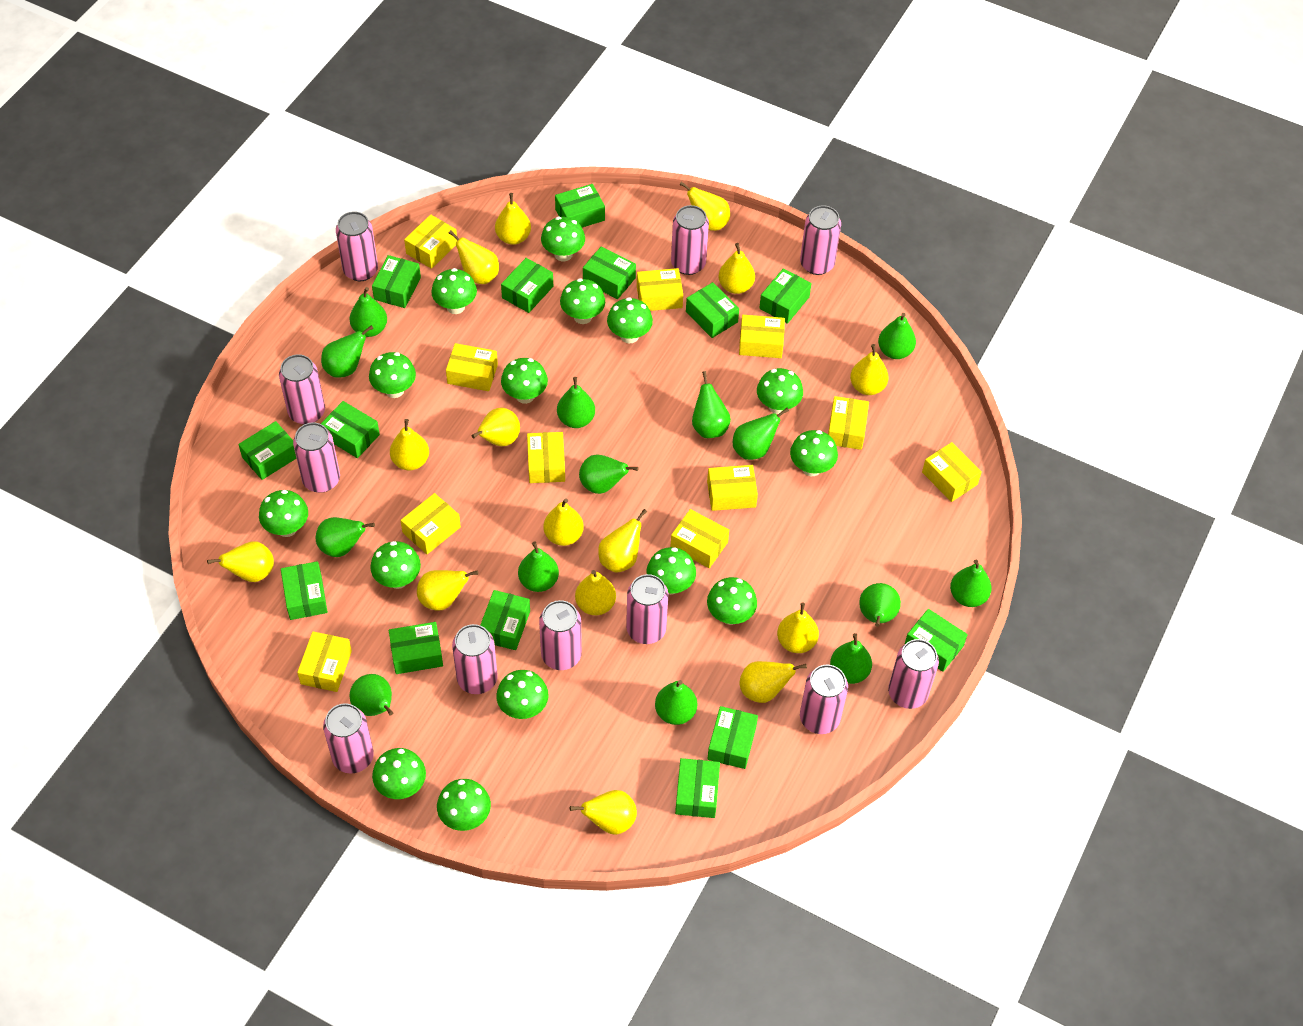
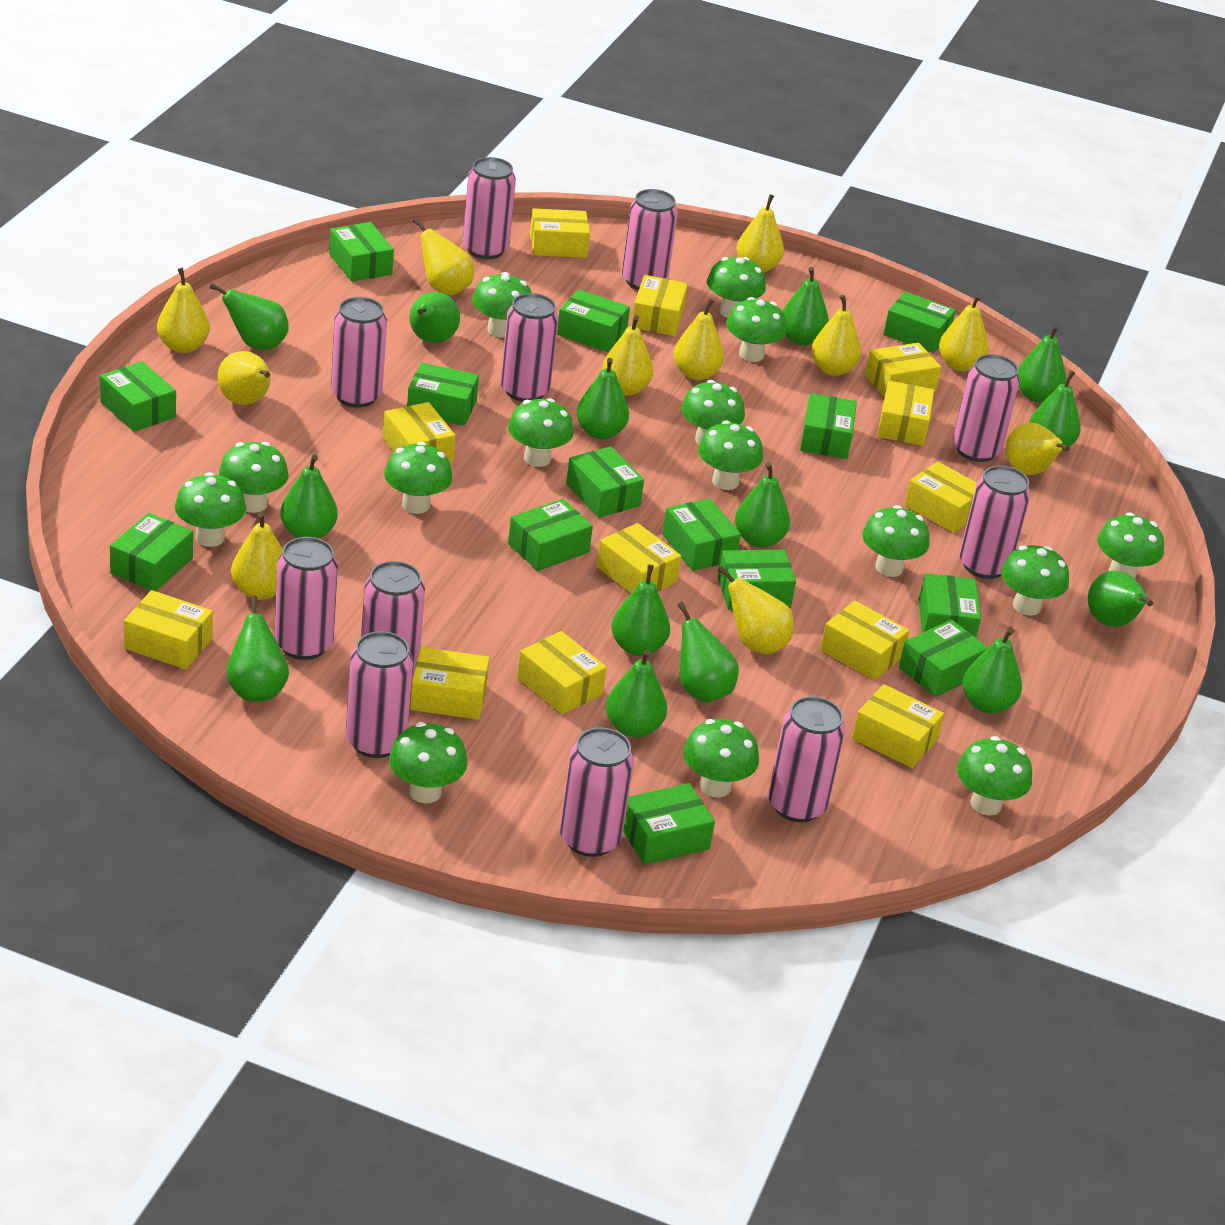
yellow box: 11 -> 12
yellow pear: 15 -> 11

